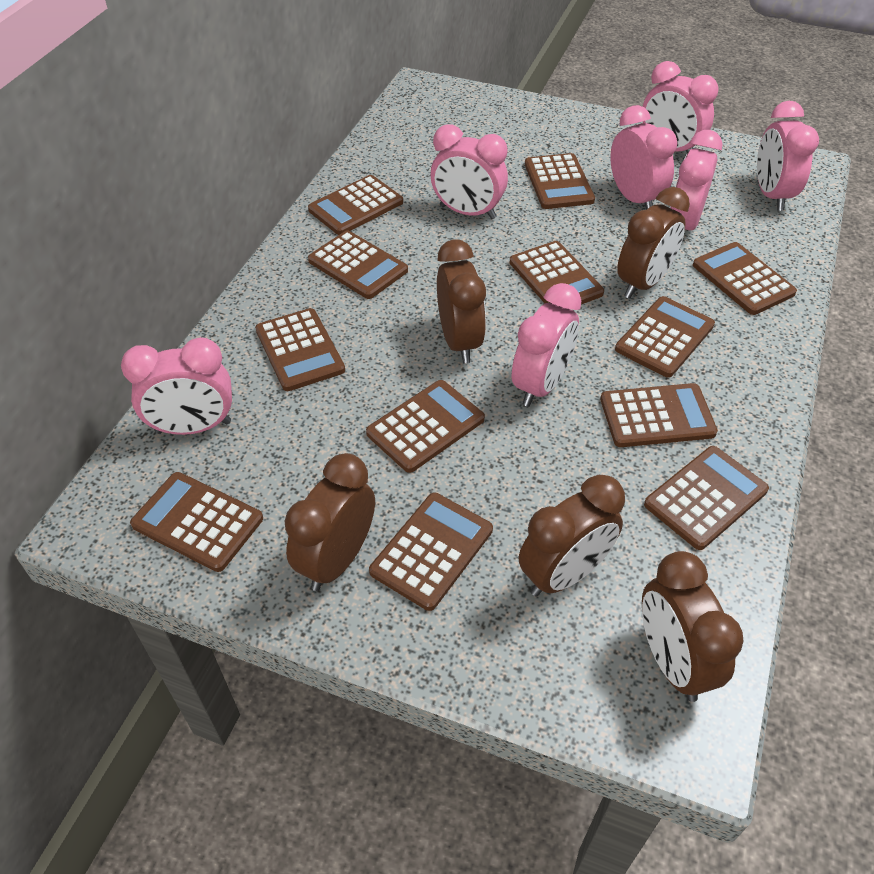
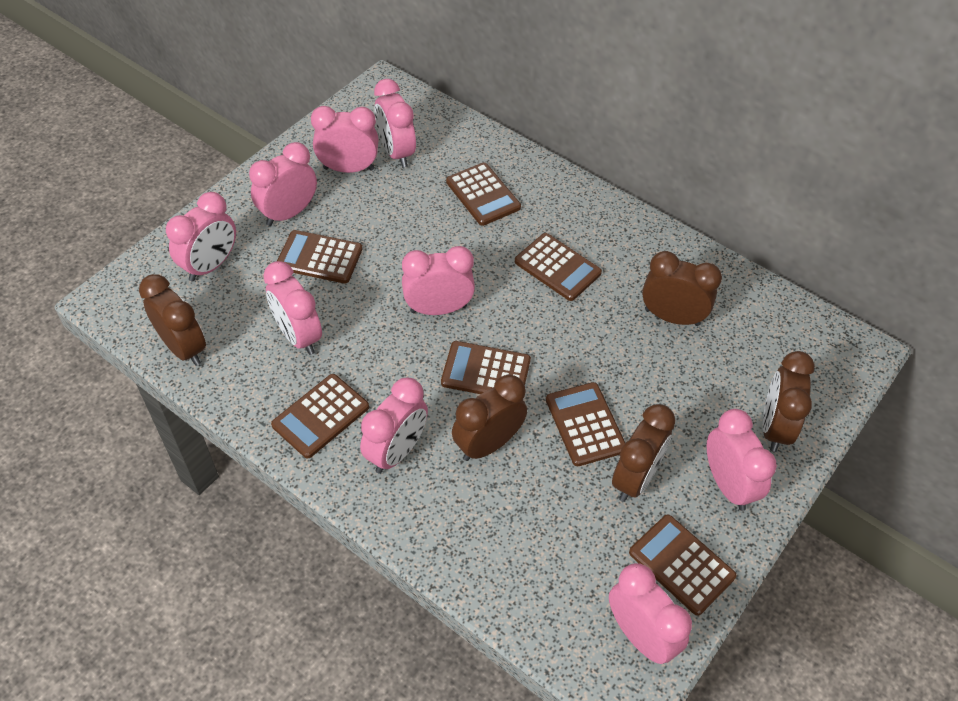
brown calculator: 12 -> 7
pink clock: 7 -> 9

